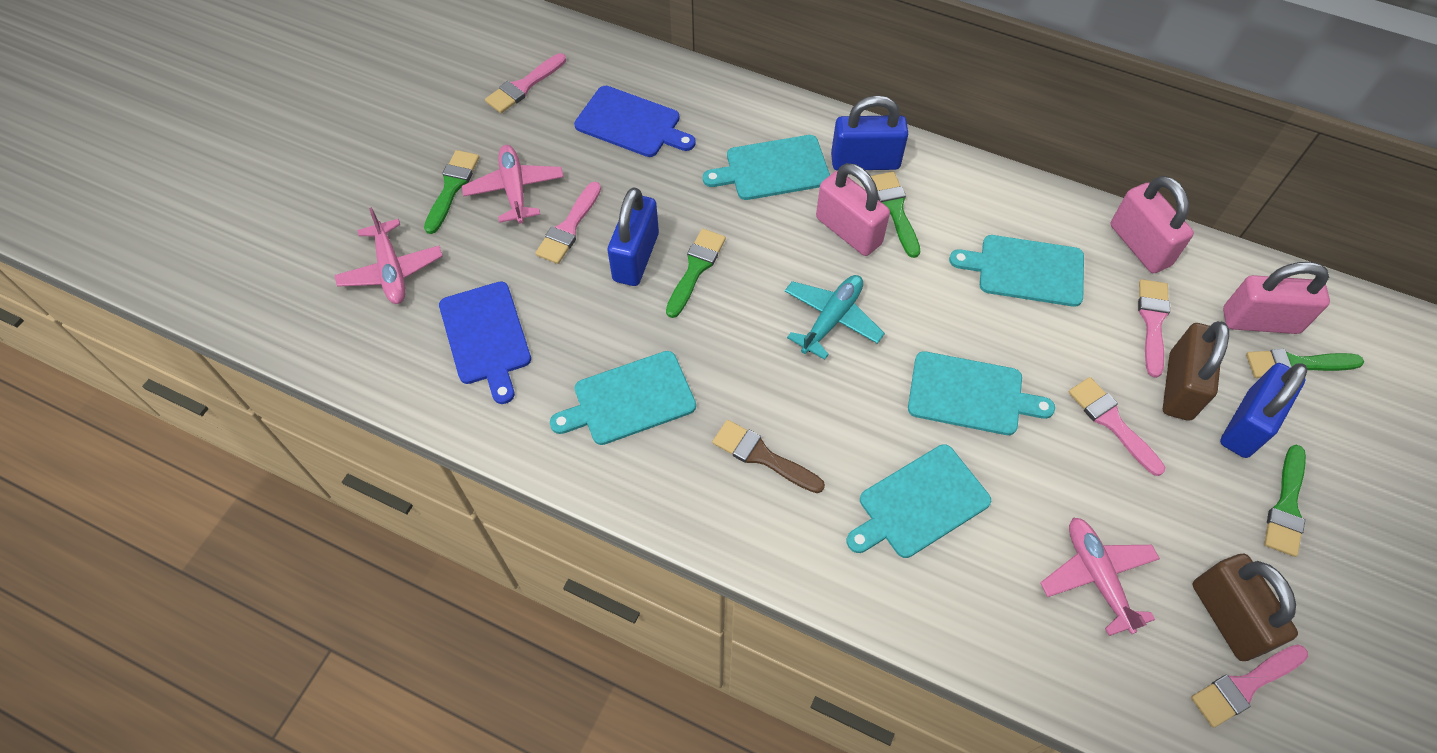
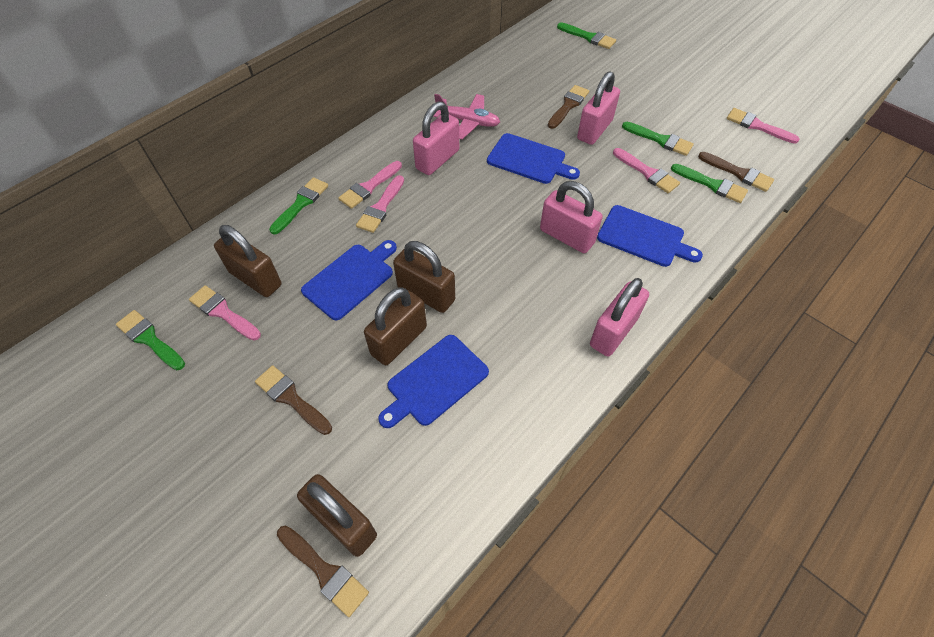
blue cutting board: 2 -> 4
blue padlock: 3 -> 0
brown brush: 1 -> 4
brown padlock: 2 -> 4
pink padlock: 3 -> 4
pink plane: 3 -> 1
turquoise cutting board: 5 -> 0
turquoise plane: 1 -> 0

